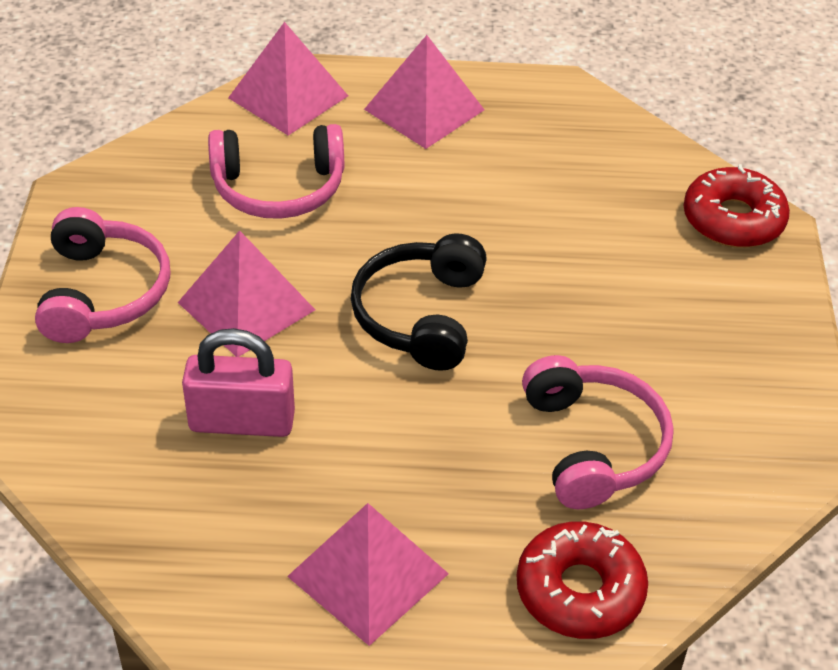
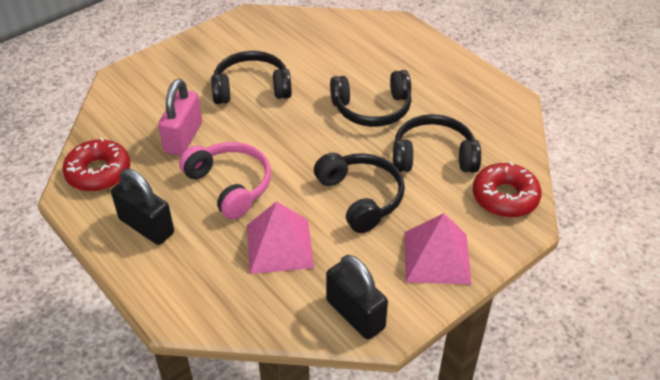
black headphones: 1 -> 4
black padlock: 0 -> 2
pink headphones: 3 -> 1
pink pyramid: 4 -> 2

